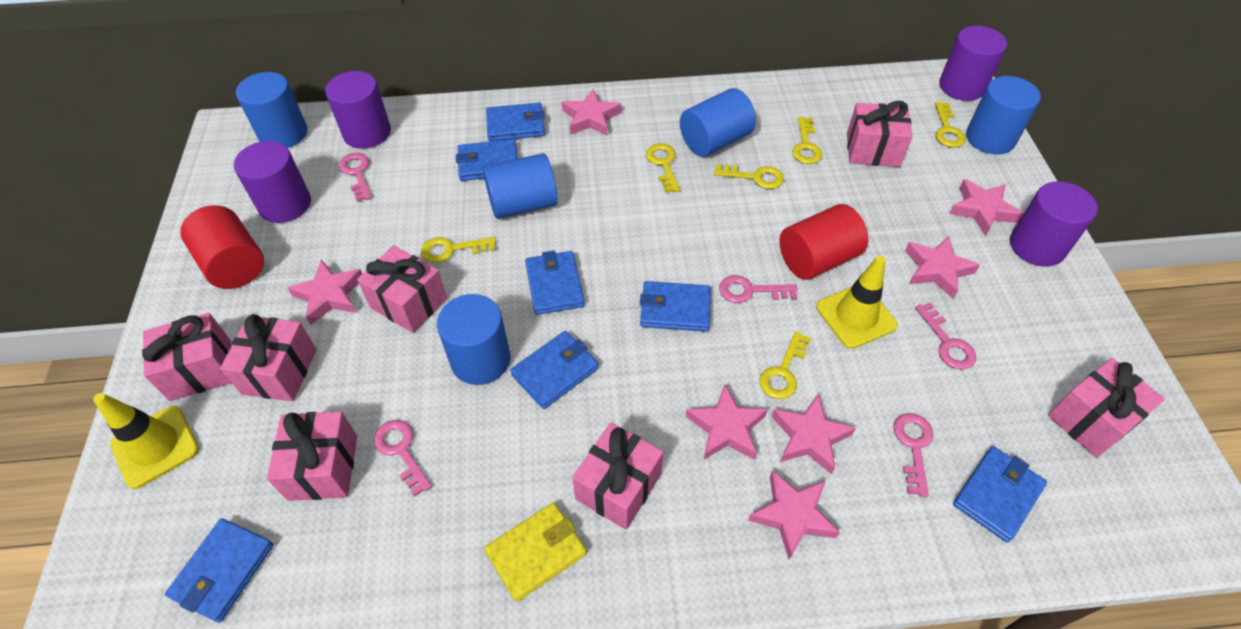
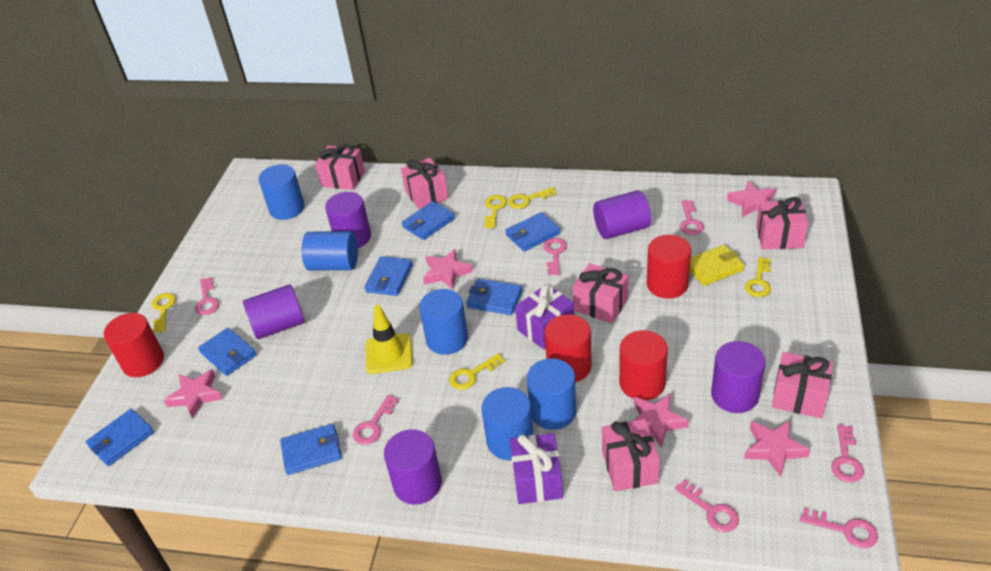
pink gift: 7 -> 6
pink key: 5 -> 7
pink star: 7 -> 5
purple cylinder: 4 -> 5
purple gift: 0 -> 2
red cylinder: 2 -> 4
yellow key: 6 -> 5
yellow traffic cone: 2 -> 1

